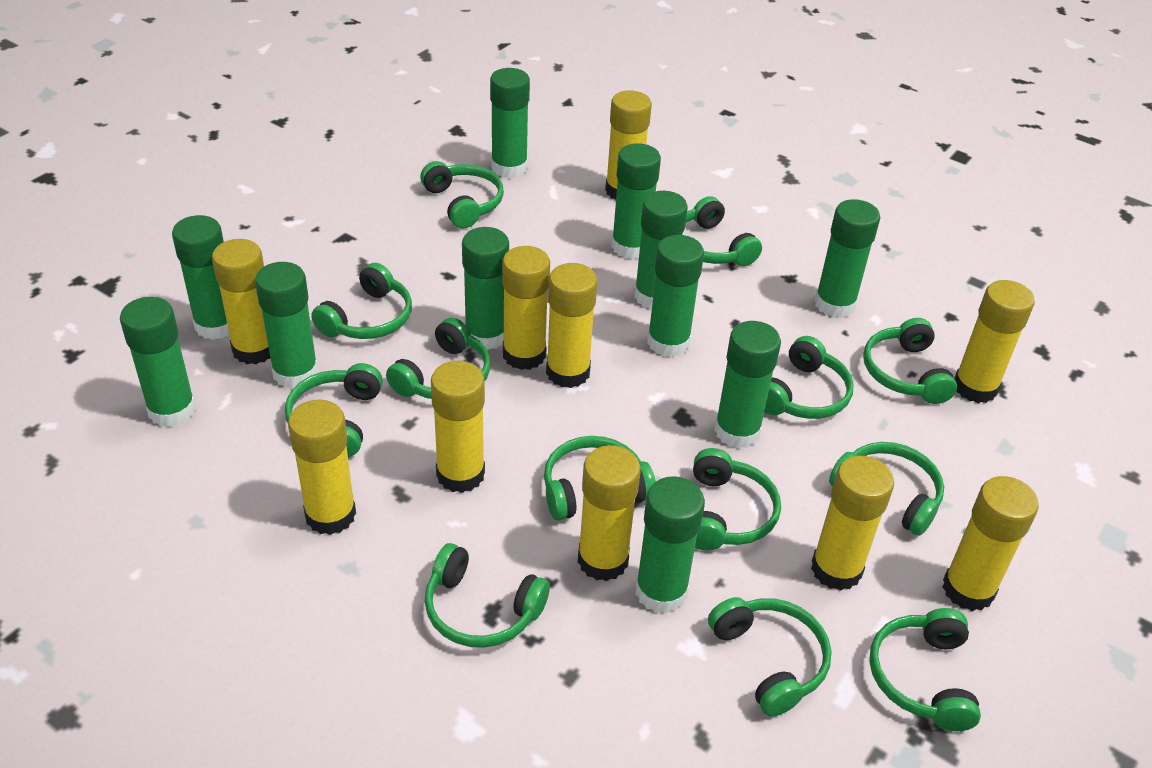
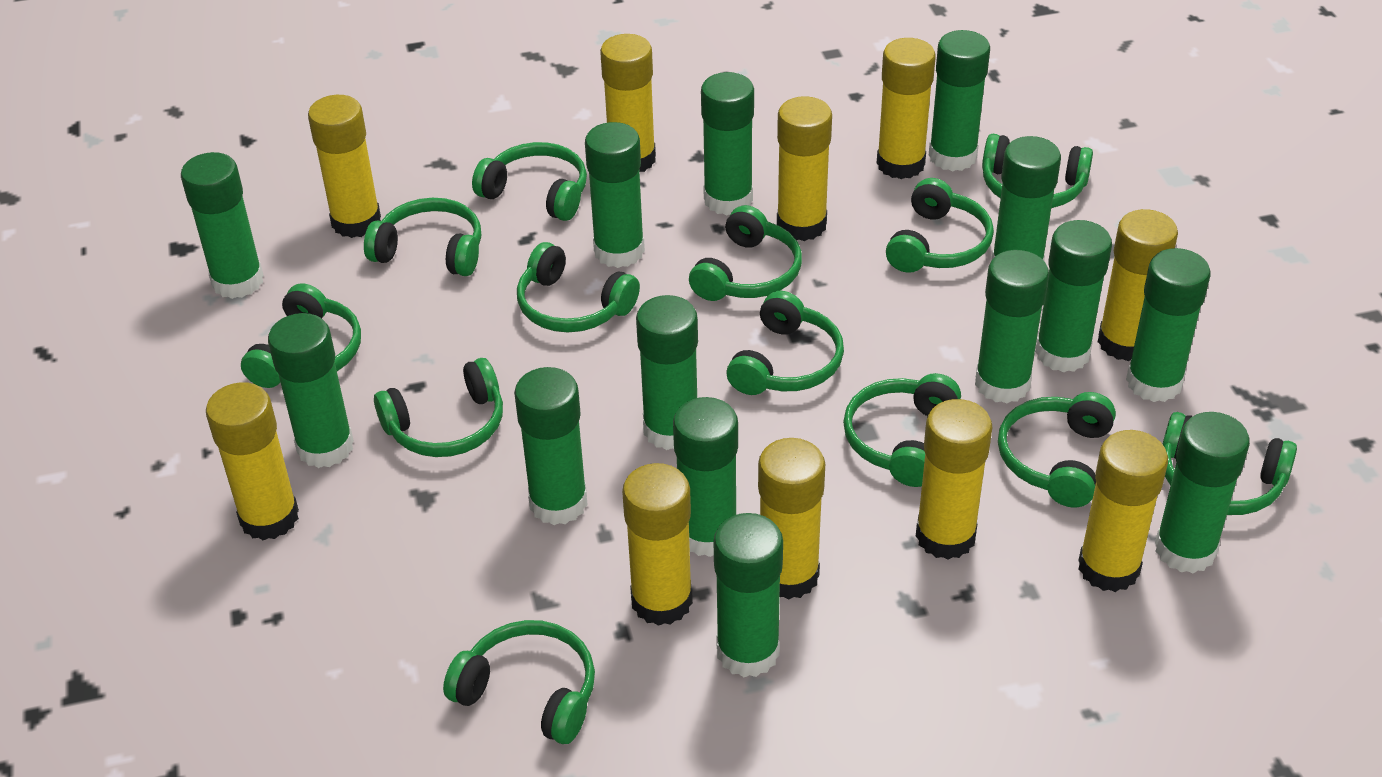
green glue stick: 11 -> 14

